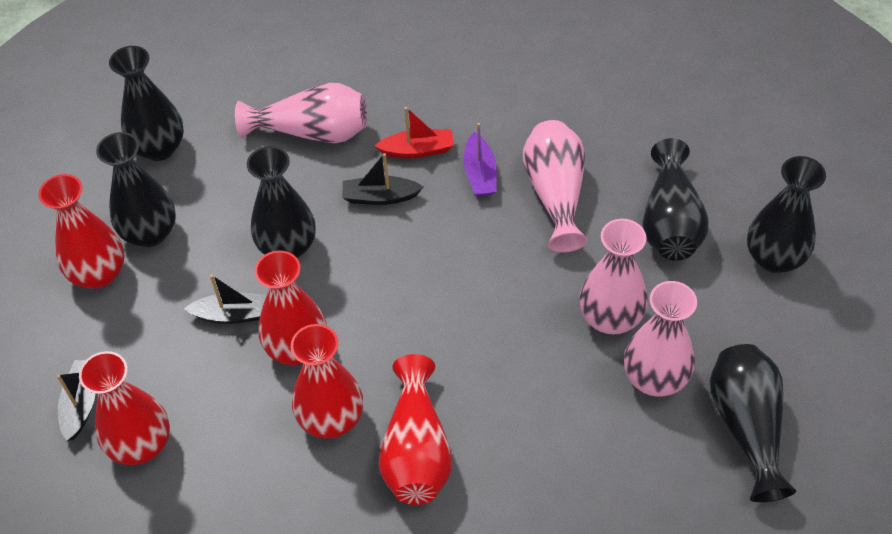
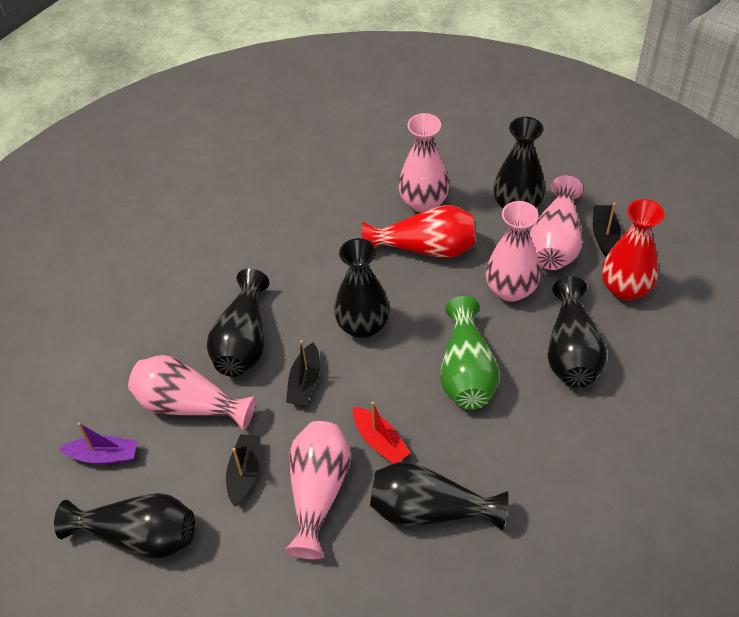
green vase: 0 -> 1
pink vase: 4 -> 5
red vase: 5 -> 2

